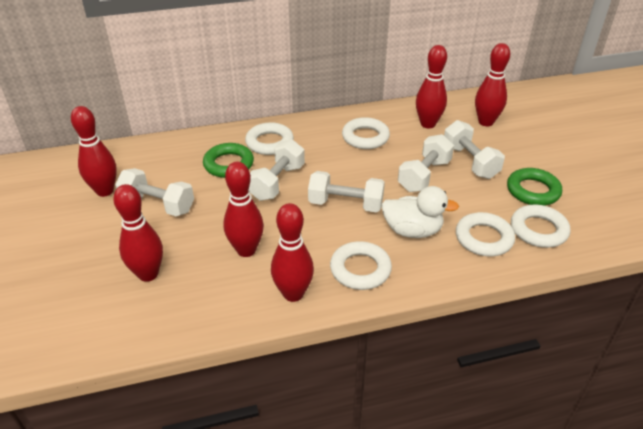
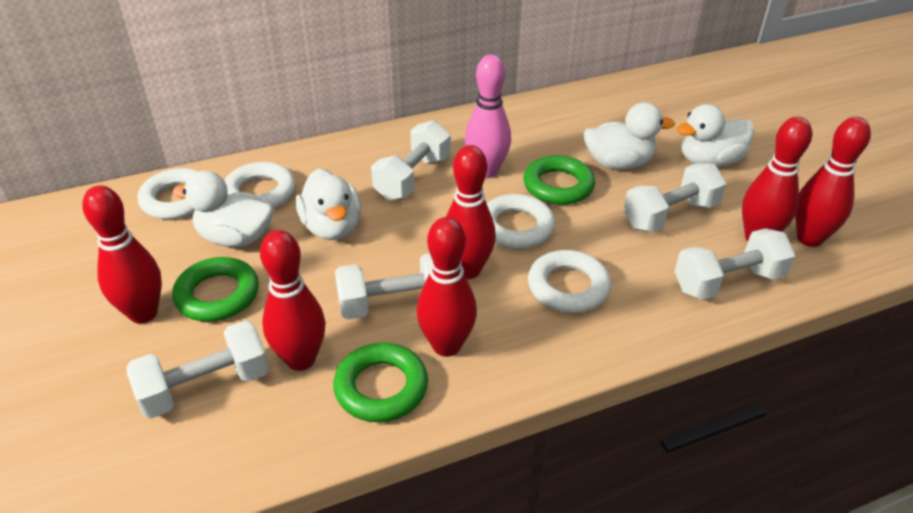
green ring: 2 -> 3
pink bowling pin: 0 -> 1
white duck: 1 -> 4
white ring: 5 -> 4

